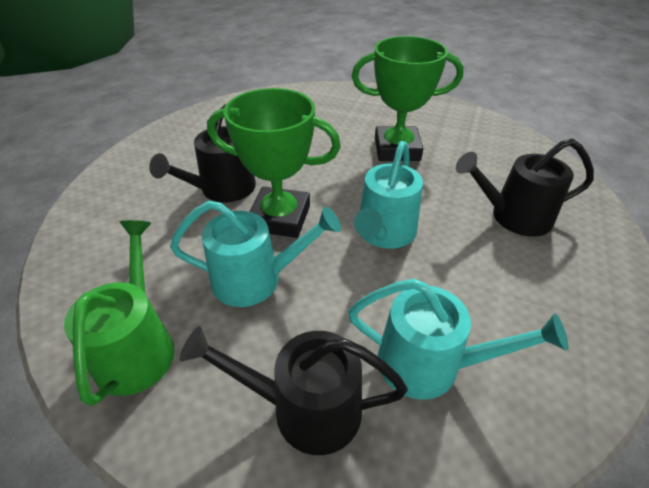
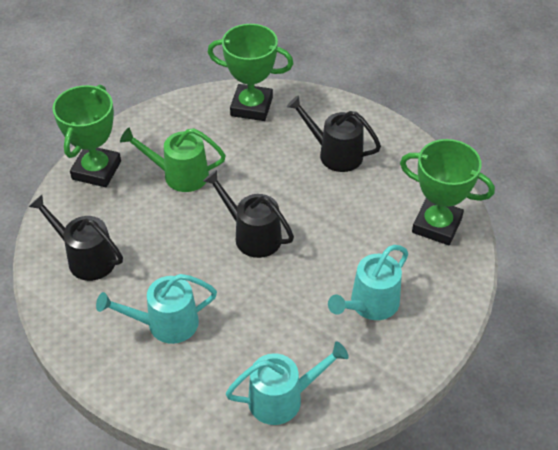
green trophy: 2 -> 3

